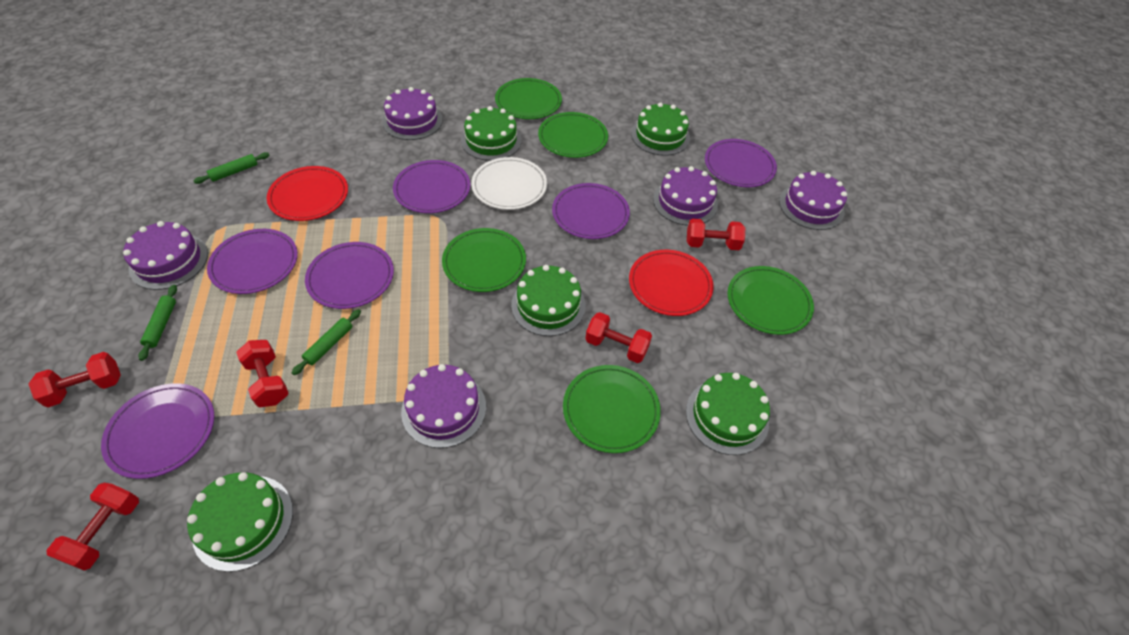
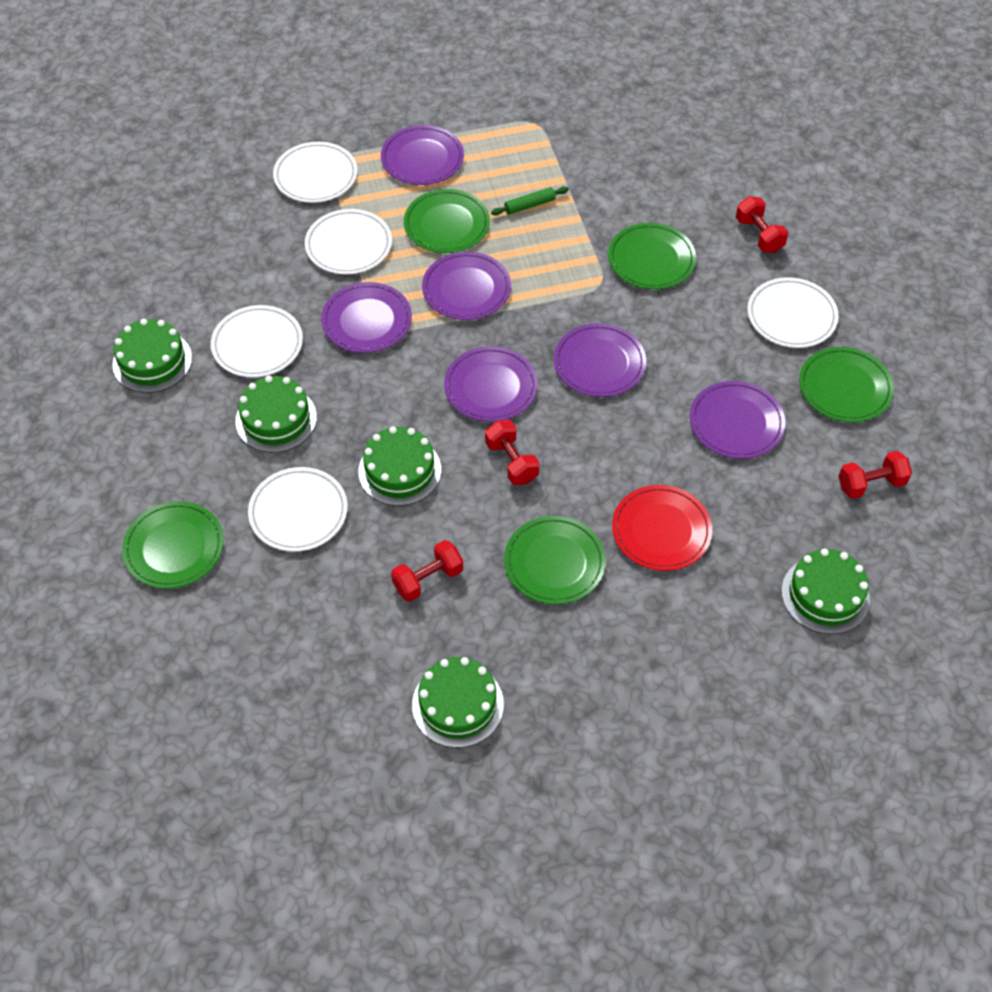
green rolling pin: 3 -> 1
purple cake: 5 -> 0
red dumbbell: 5 -> 4
red plate: 2 -> 1
white plate: 1 -> 5

